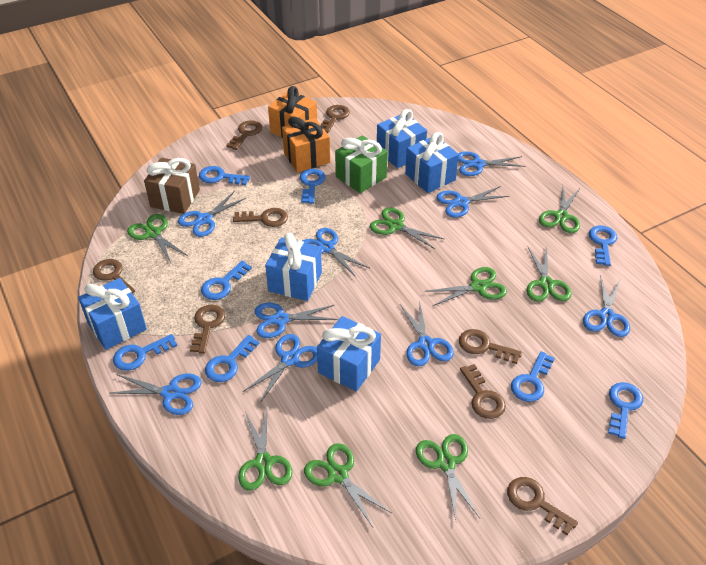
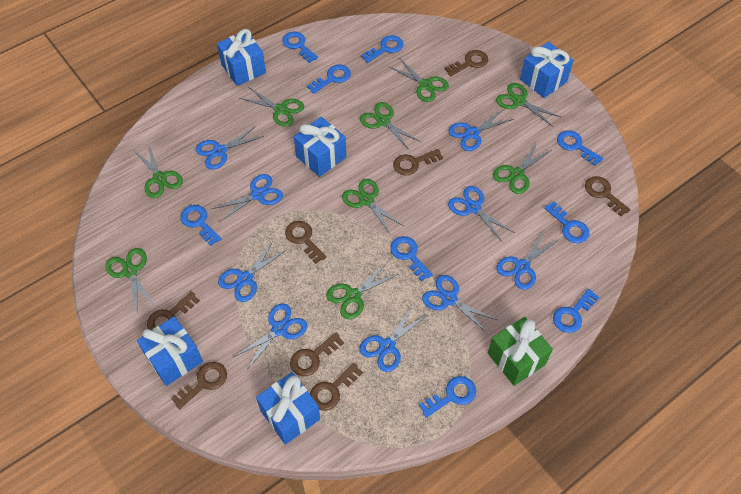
blue key: 8 -> 9
brown gift: 1 -> 0
green scissors: 8 -> 9
orange gift: 2 -> 0

